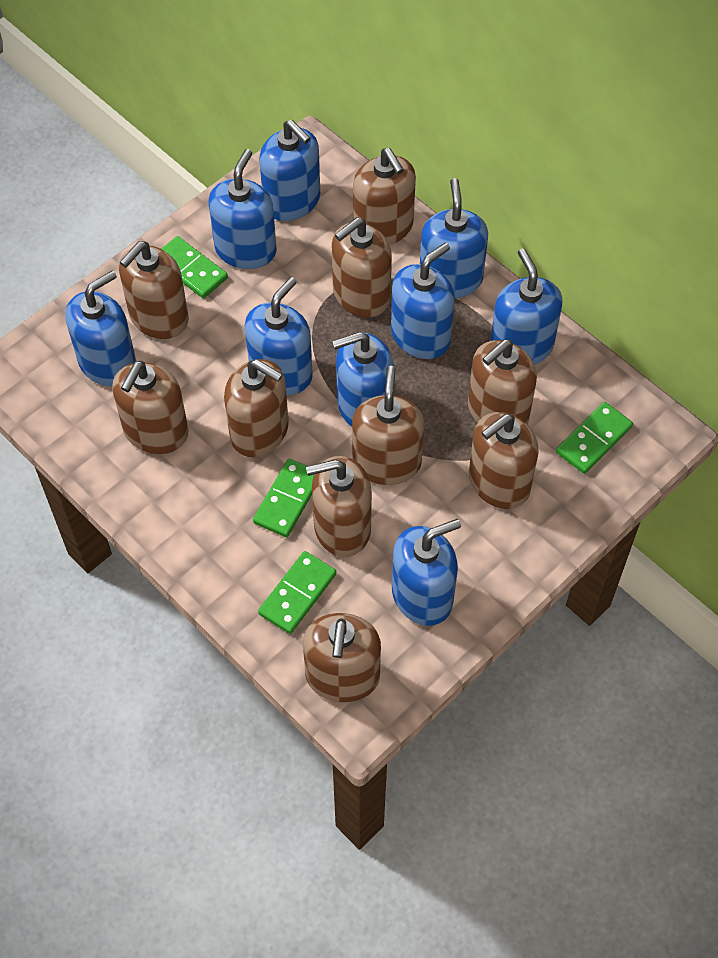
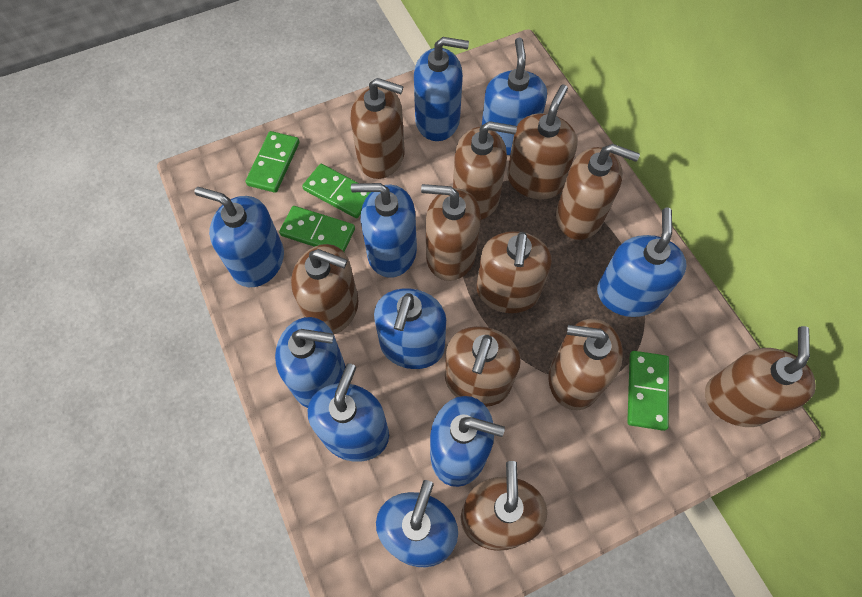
blue soap dispenser: 9 -> 10
brown soap dispenser: 10 -> 11

